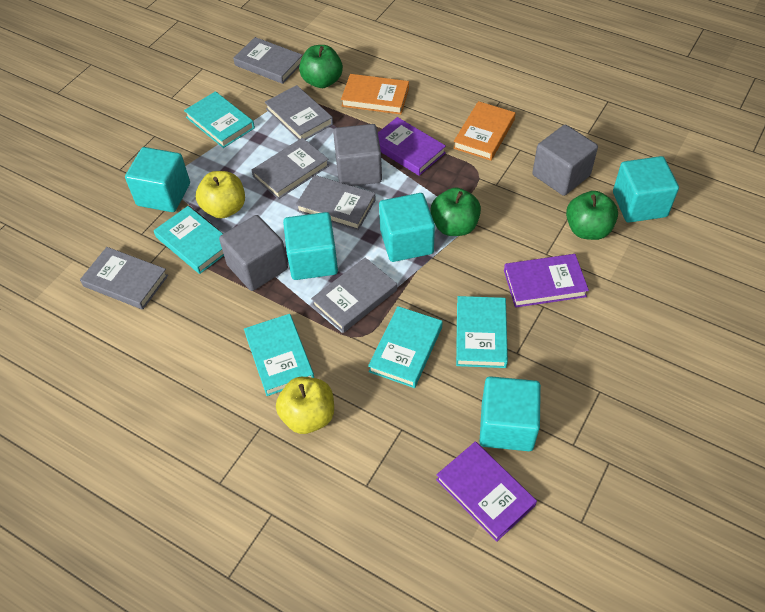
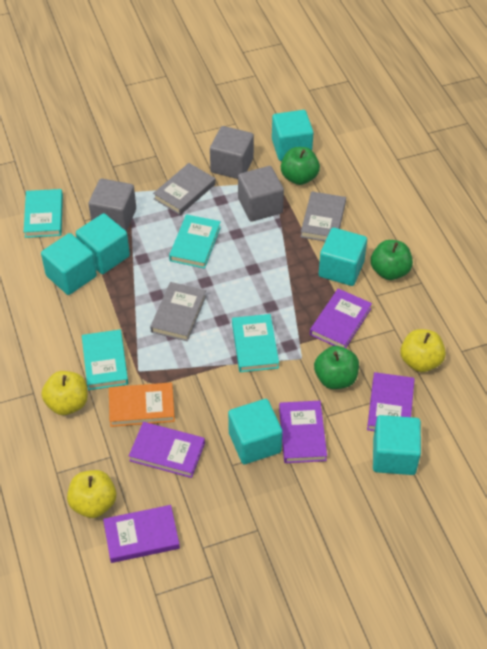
grey book: 6 -> 3
orange book: 2 -> 1
purple book: 3 -> 5
turquoise book: 5 -> 4
turquoise cube: 5 -> 6
yellow apple: 2 -> 3

